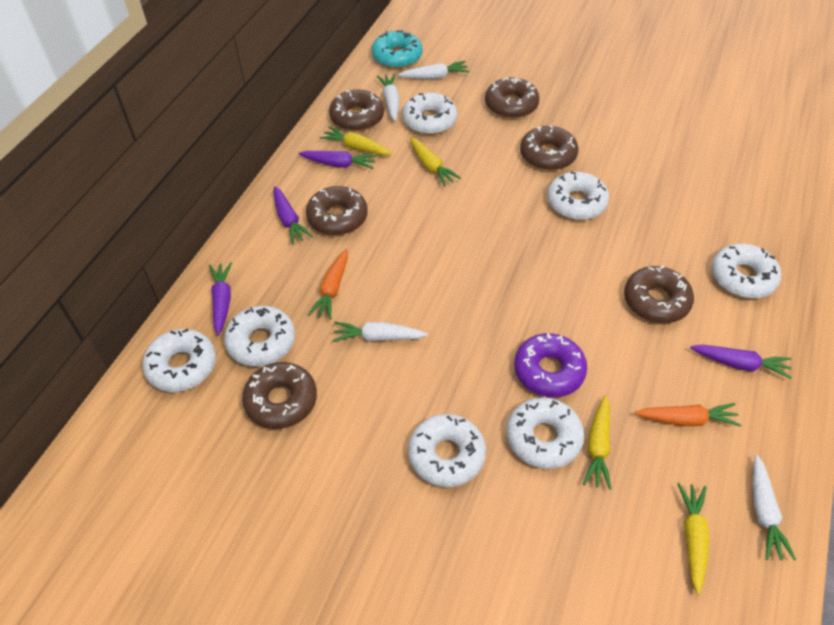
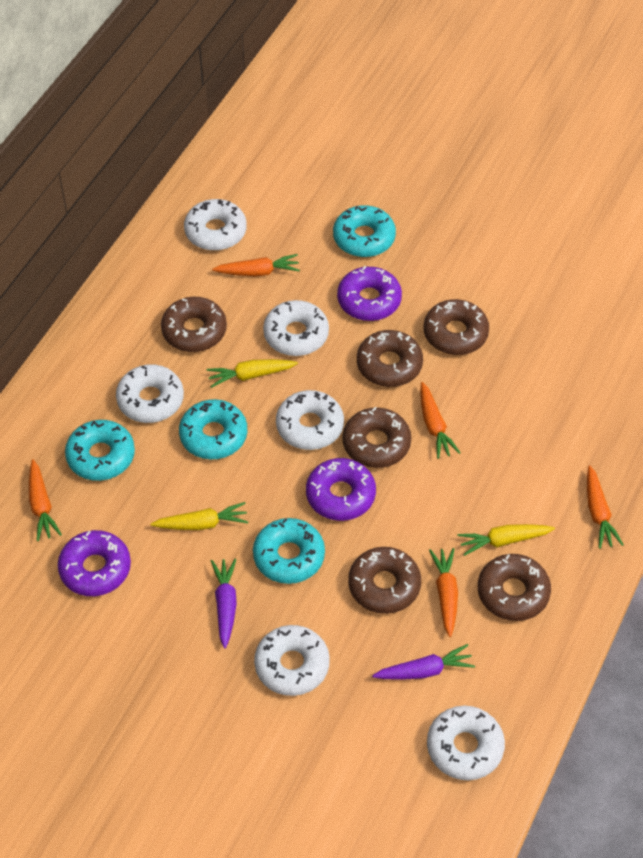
orange carrot: 2 -> 5
purple carrot: 4 -> 2
purple donut: 1 -> 3
turquoise donut: 1 -> 4
white carrot: 4 -> 0
white donut: 7 -> 6
yellow carrot: 4 -> 3

